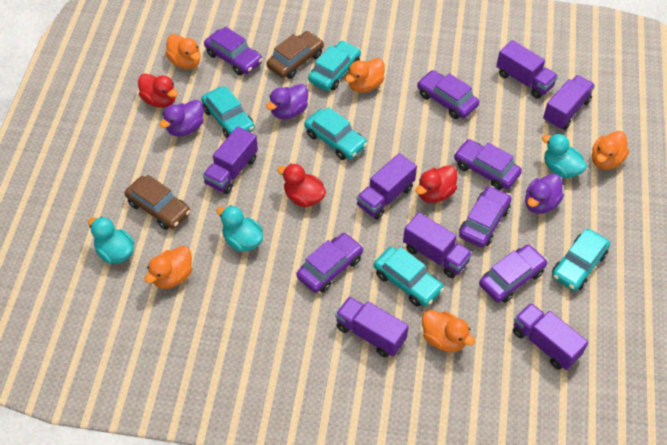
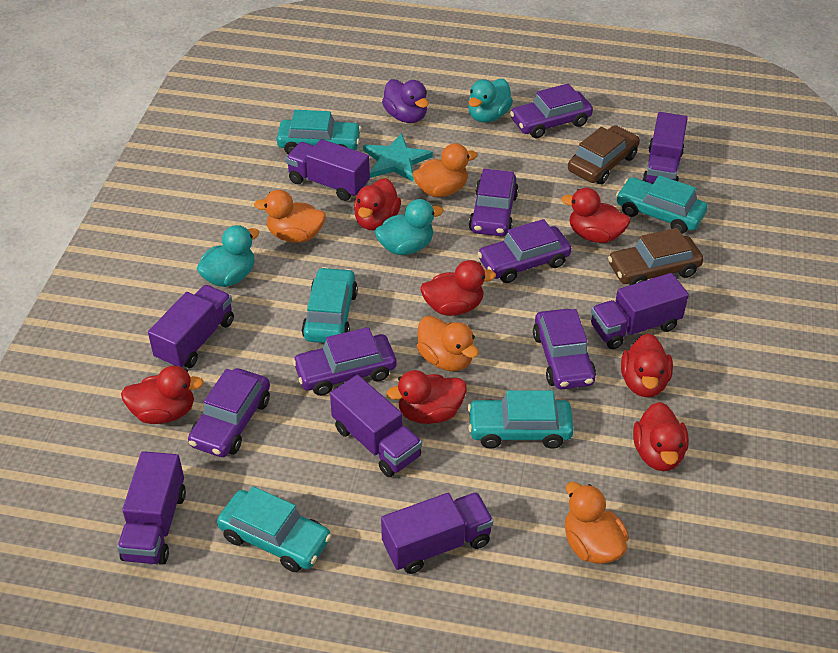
orange duck: 5 -> 4
purple duck: 3 -> 1
red duck: 3 -> 7
turquoise star: 0 -> 1

